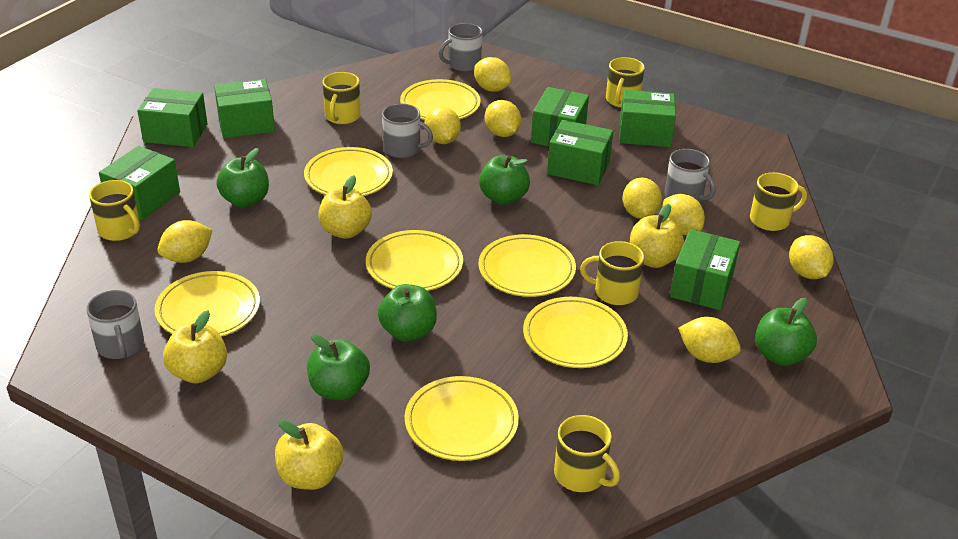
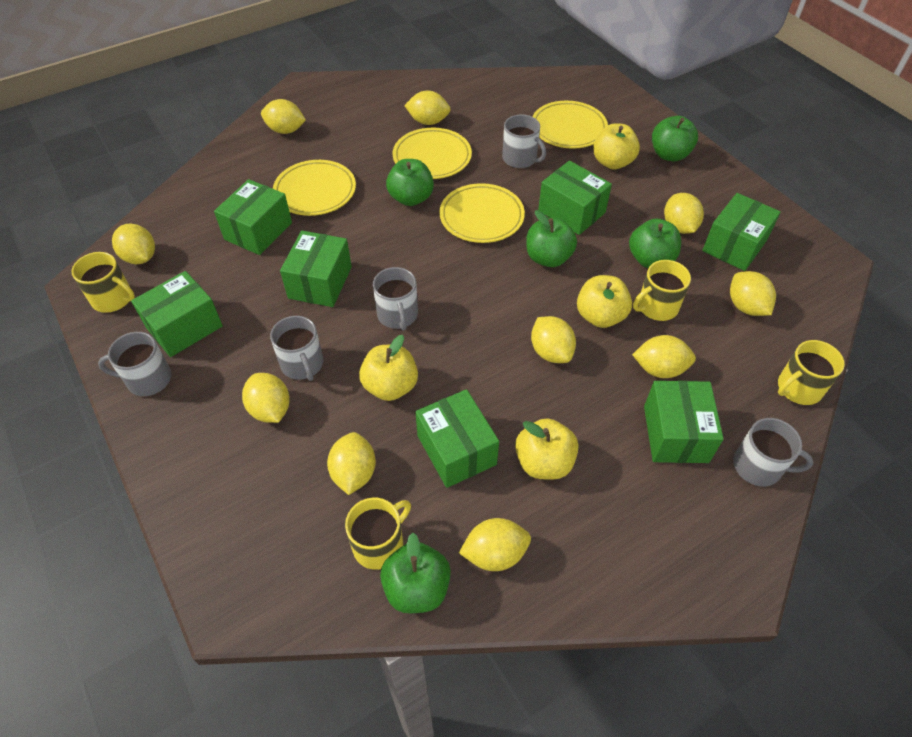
grey mug: 4 -> 5
yellow lemon: 8 -> 10
yellow mug: 6 -> 4
yellow plate: 7 -> 4

